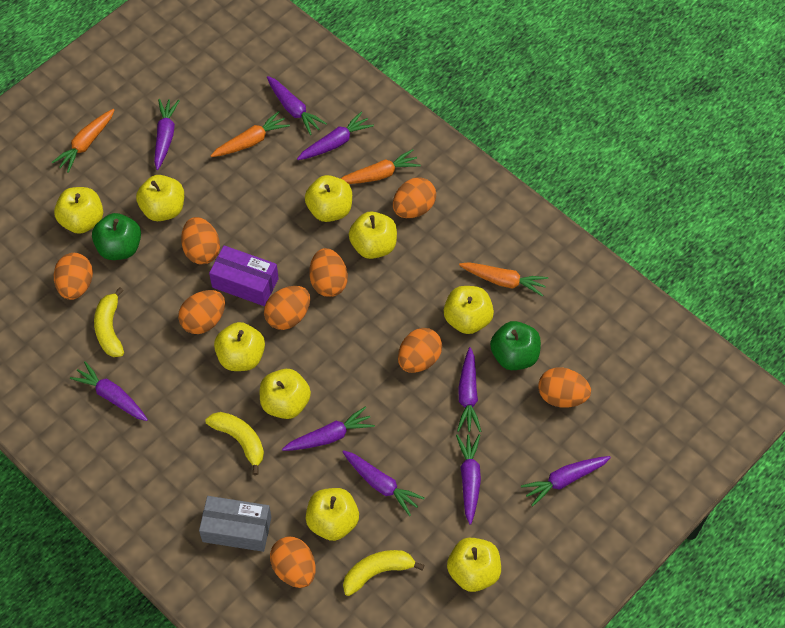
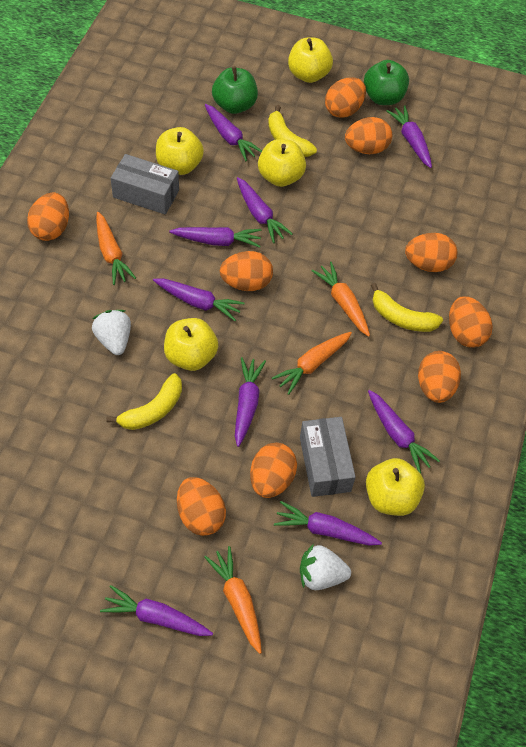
grey box: 1 -> 2
purple box: 1 -> 0
white strawberry: 0 -> 2
yellow apple: 9 -> 5

